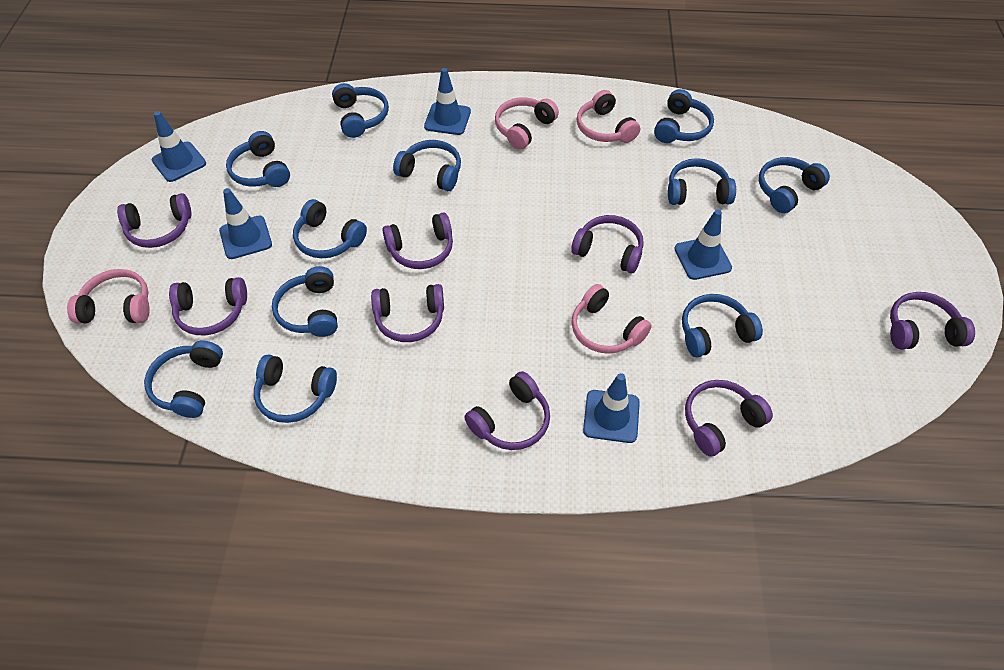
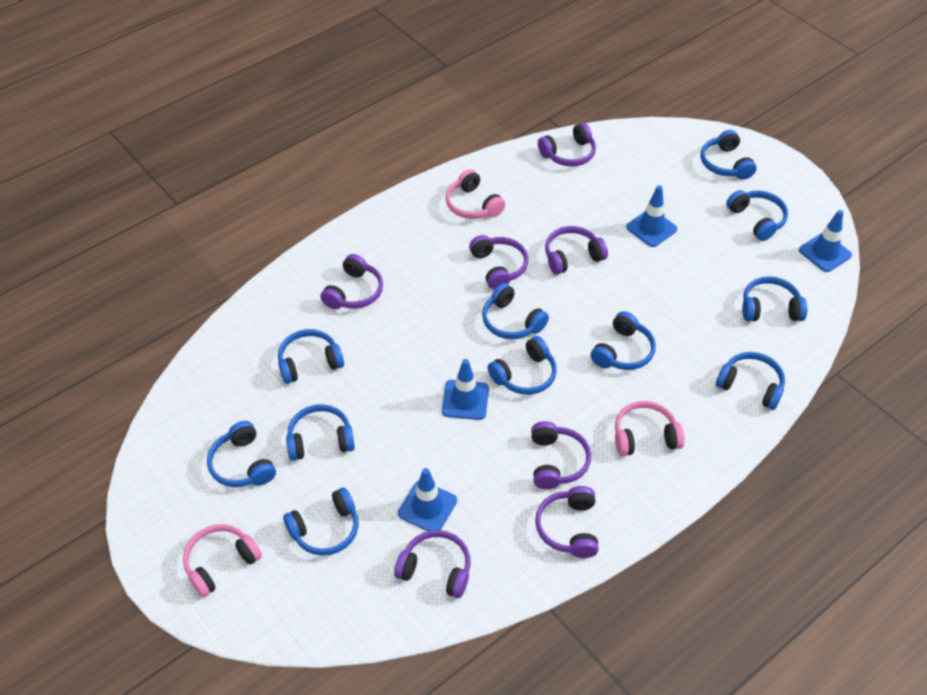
blue traffic cone: 5 -> 4
pink headphones: 4 -> 3
purple headphones: 8 -> 7

